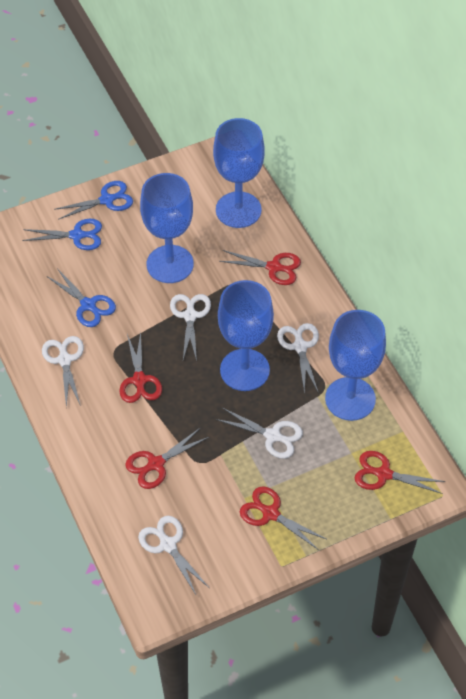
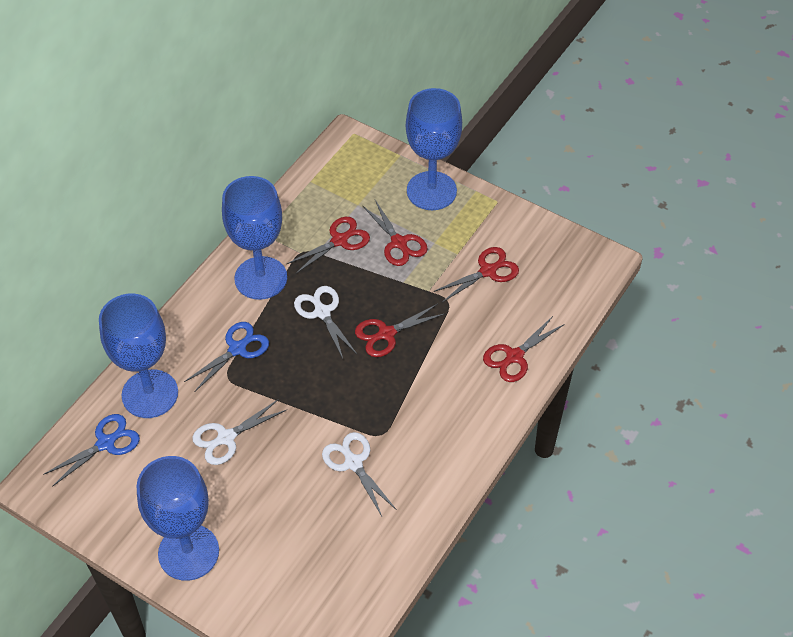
blue scissors: 3 -> 2
white scissors: 5 -> 3

